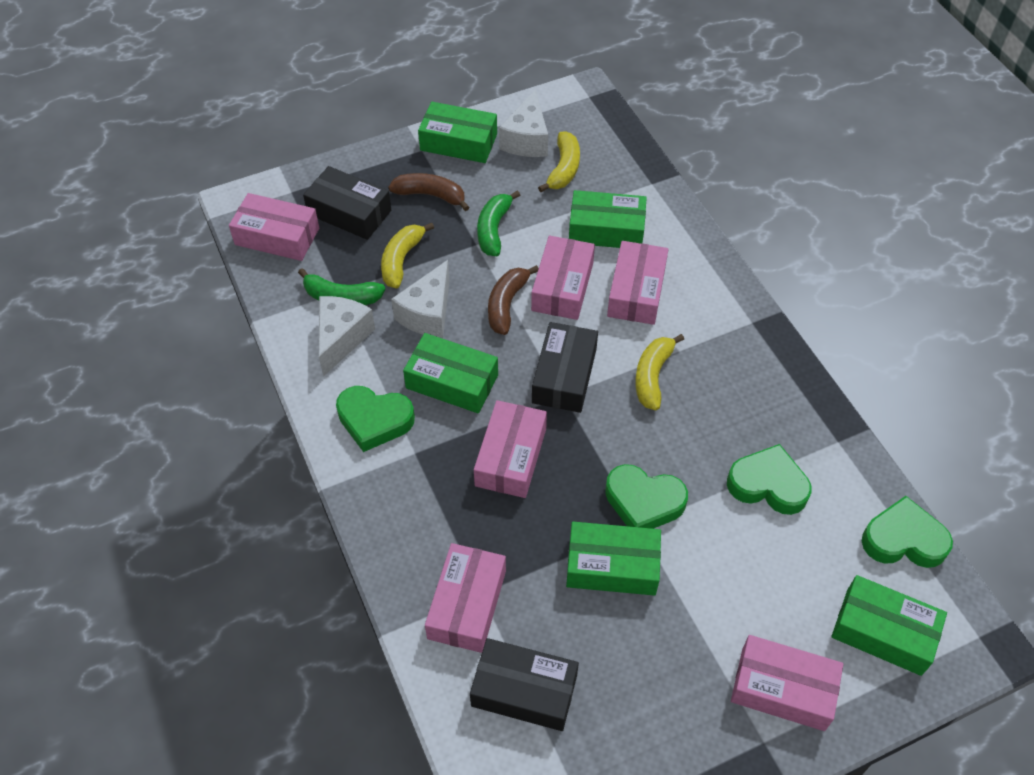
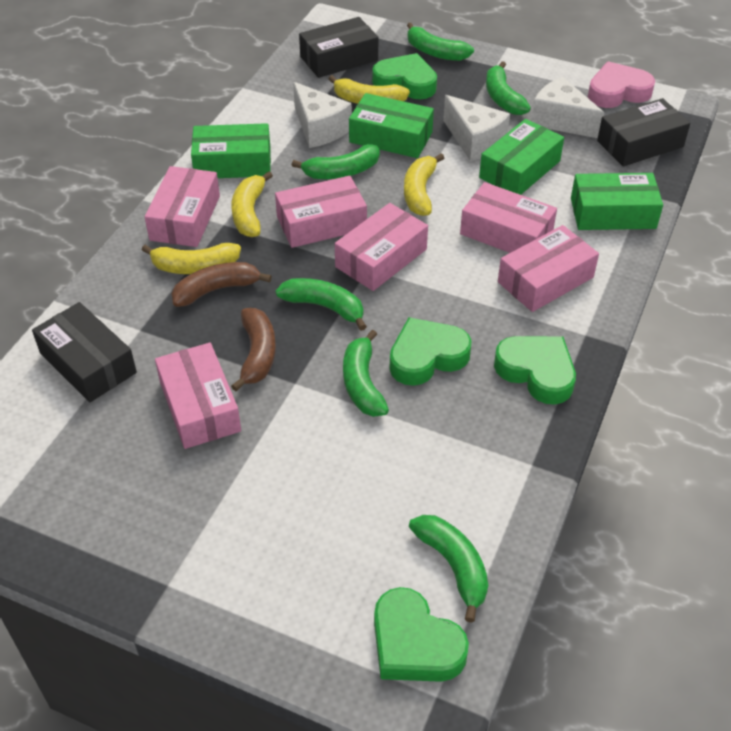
green banana: 2 -> 6
green box: 5 -> 4
pink heart: 0 -> 1
yellow banana: 3 -> 4

